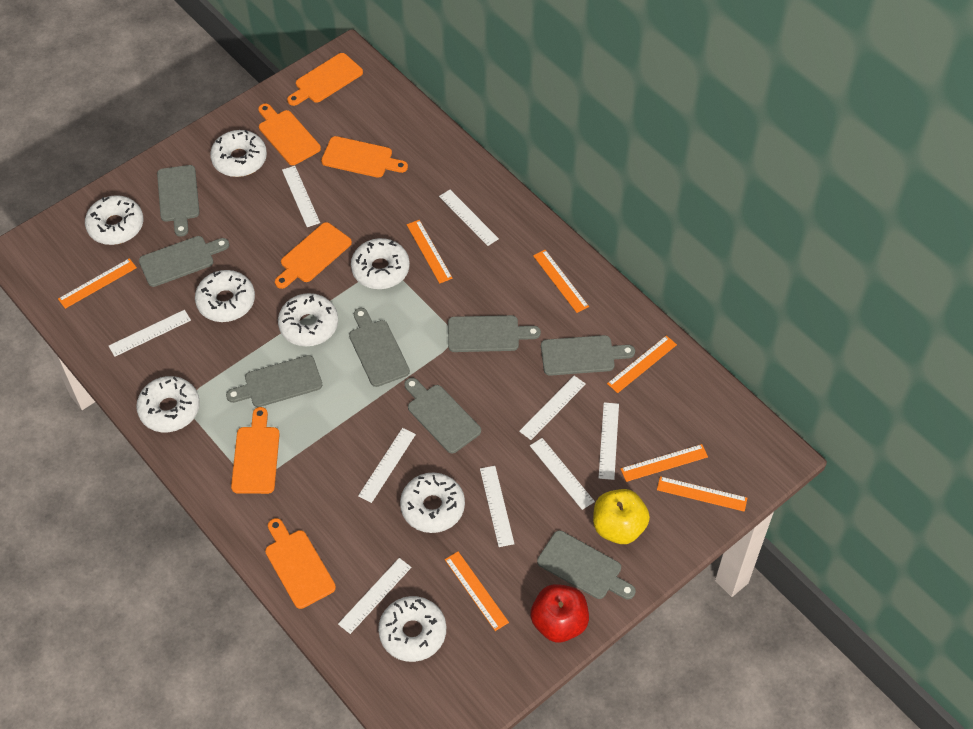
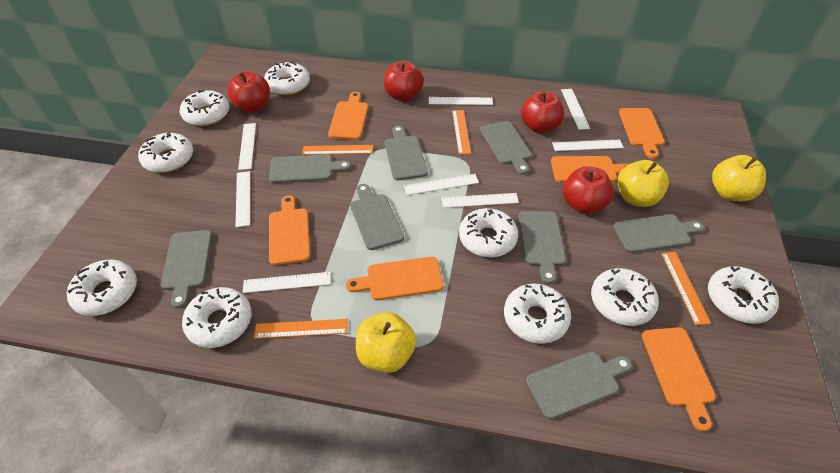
orange ruler: 7 -> 4
red apple: 1 -> 4
white donut: 8 -> 9
white ruler: 9 -> 8
yellow apple: 1 -> 3

